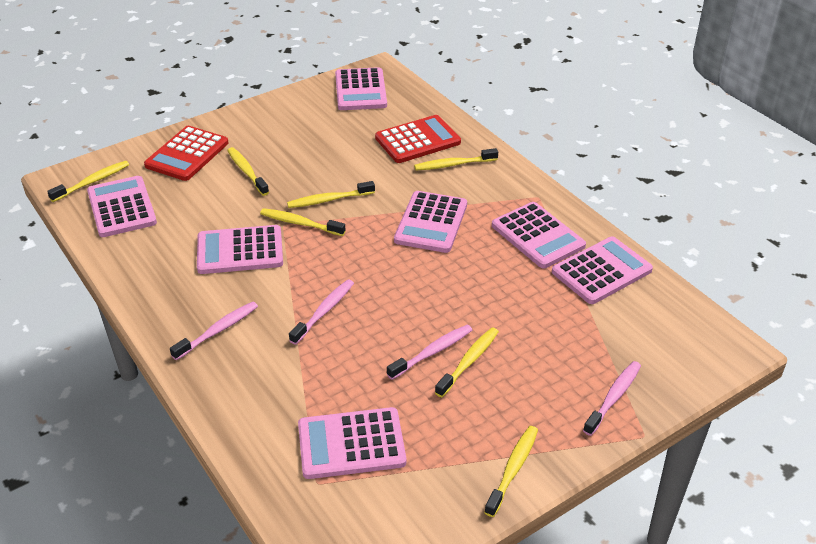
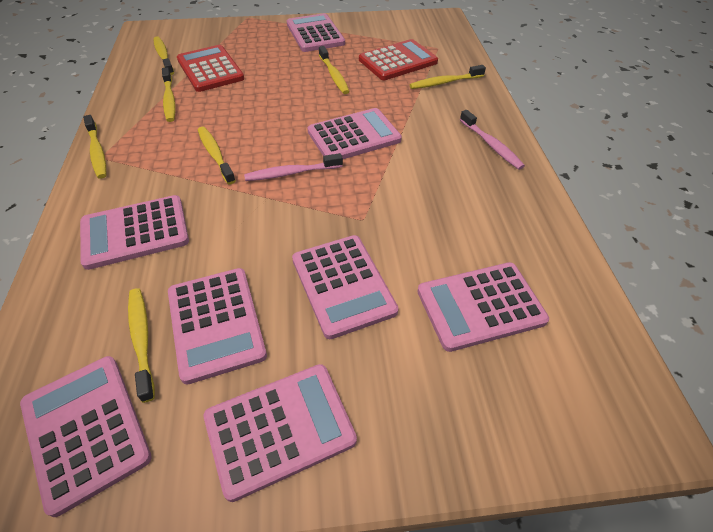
pink calculator: 7 -> 8
pink toothbrush: 4 -> 2

